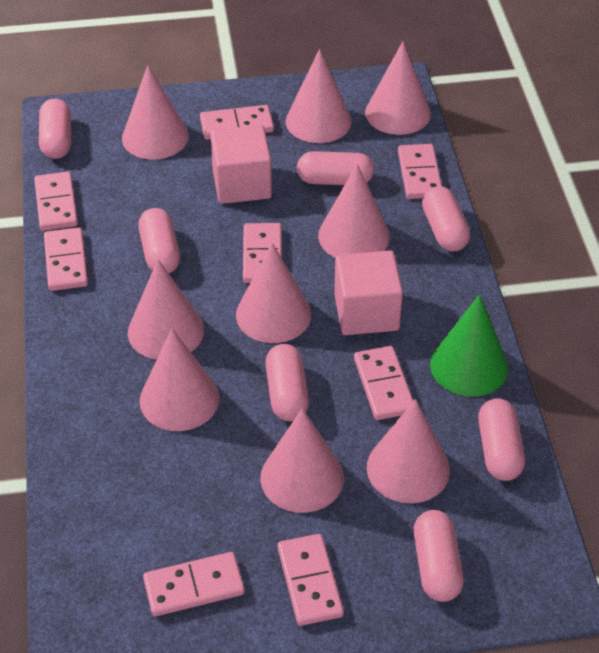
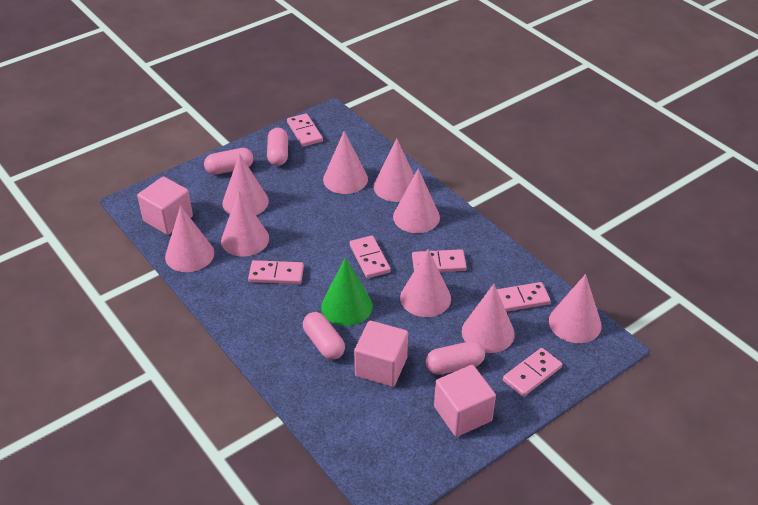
pink capsule: 7 -> 4
pink cube: 2 -> 3
pink domino: 8 -> 6

